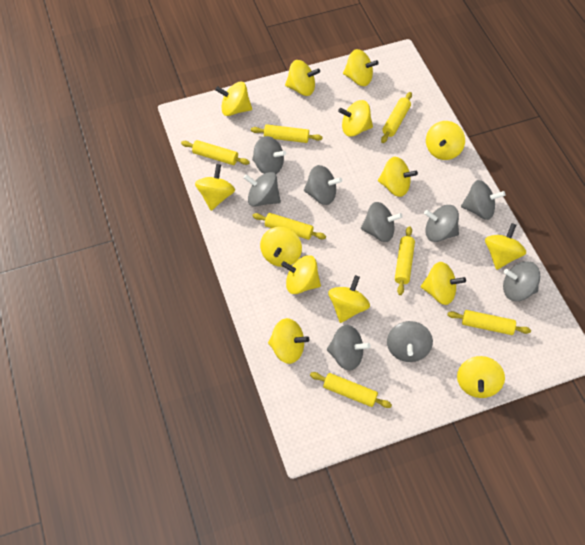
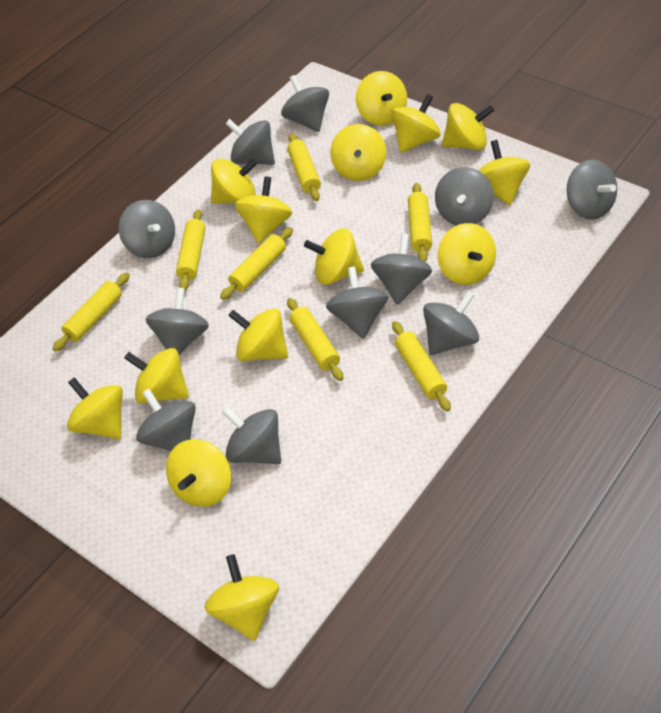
grey spinning top: 9 -> 11

